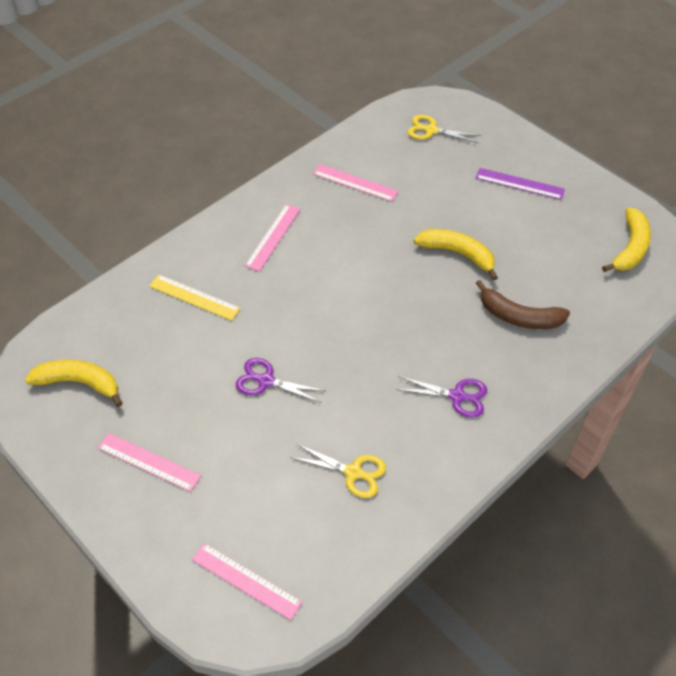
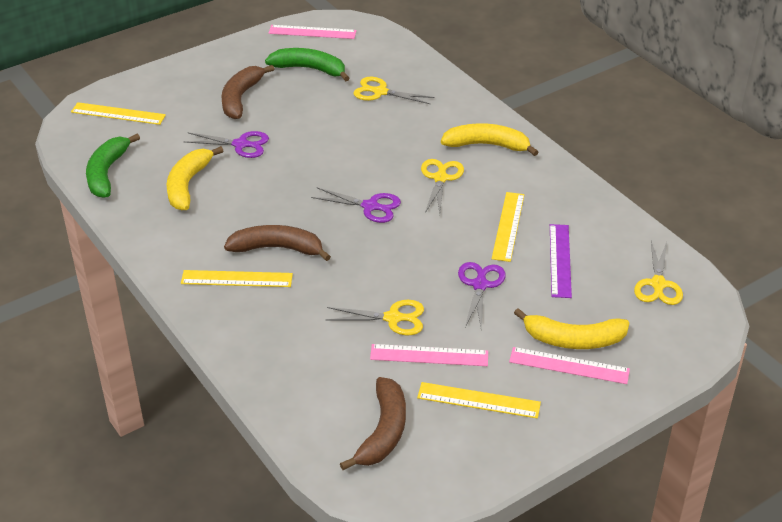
brown banana: 1 -> 3
green banana: 0 -> 2
pink ruler: 4 -> 3
purple scissors: 2 -> 3
yellow ruler: 1 -> 4
yellow scissors: 2 -> 4

